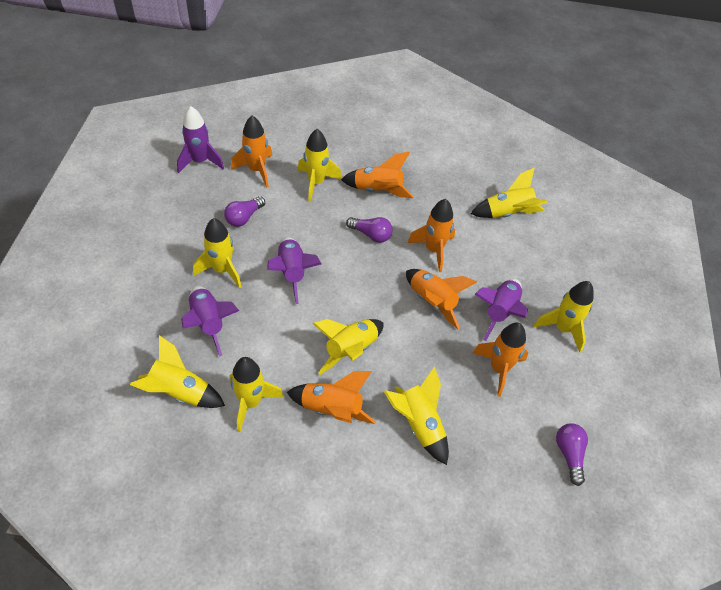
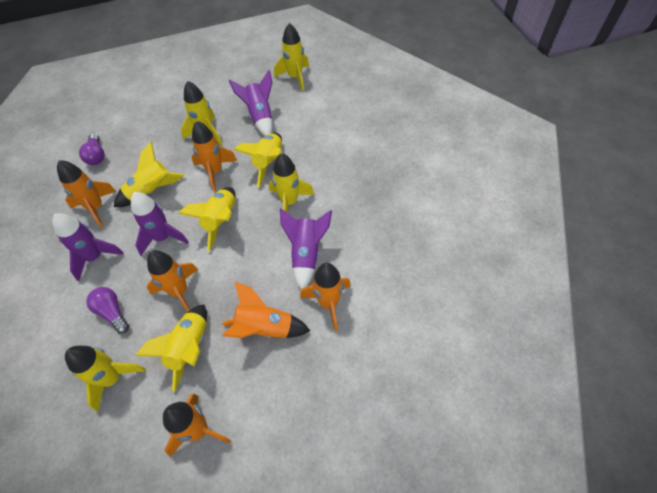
purple light bulb: 3 -> 2

